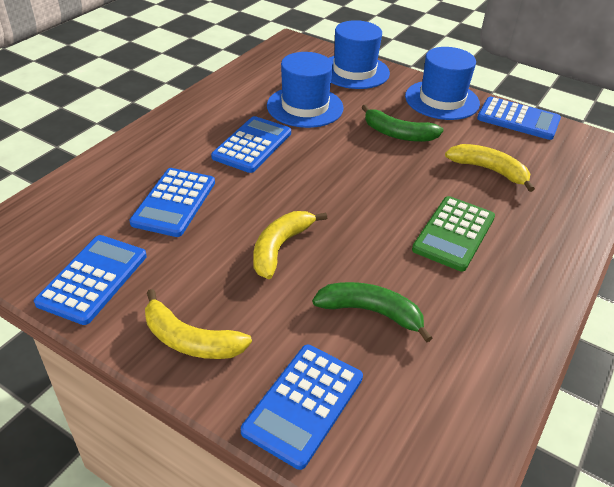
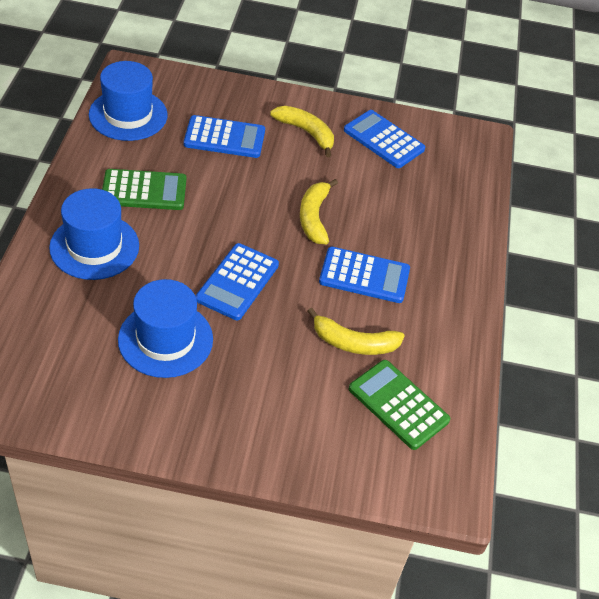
blue calculator: 5 -> 4
green banana: 2 -> 0
green calculator: 1 -> 2

